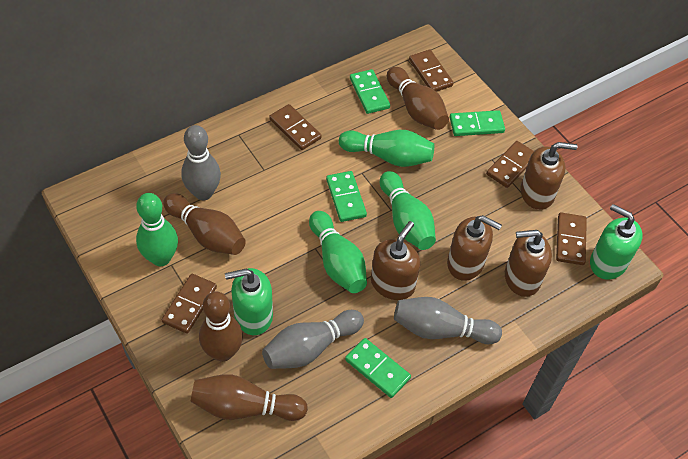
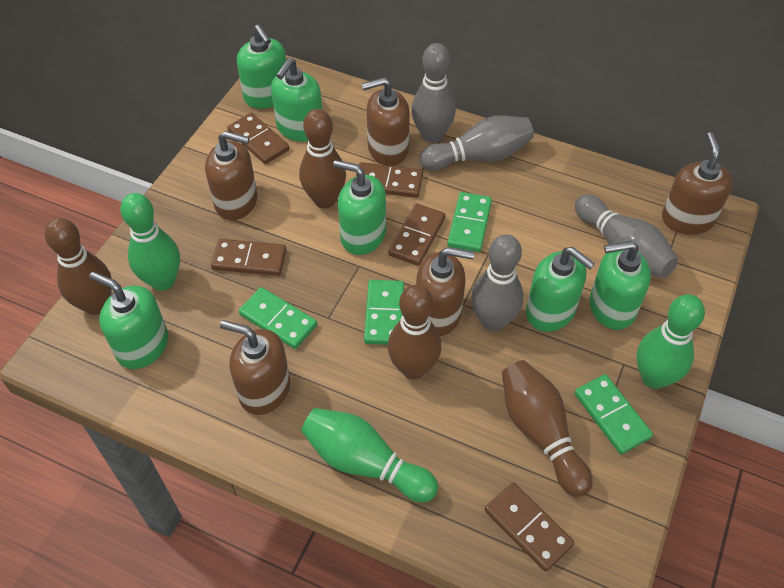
brown soap dispenser: 4 -> 5
green bowling pin: 4 -> 3
green soap dispenser: 2 -> 6
grey bowling pin: 3 -> 4

